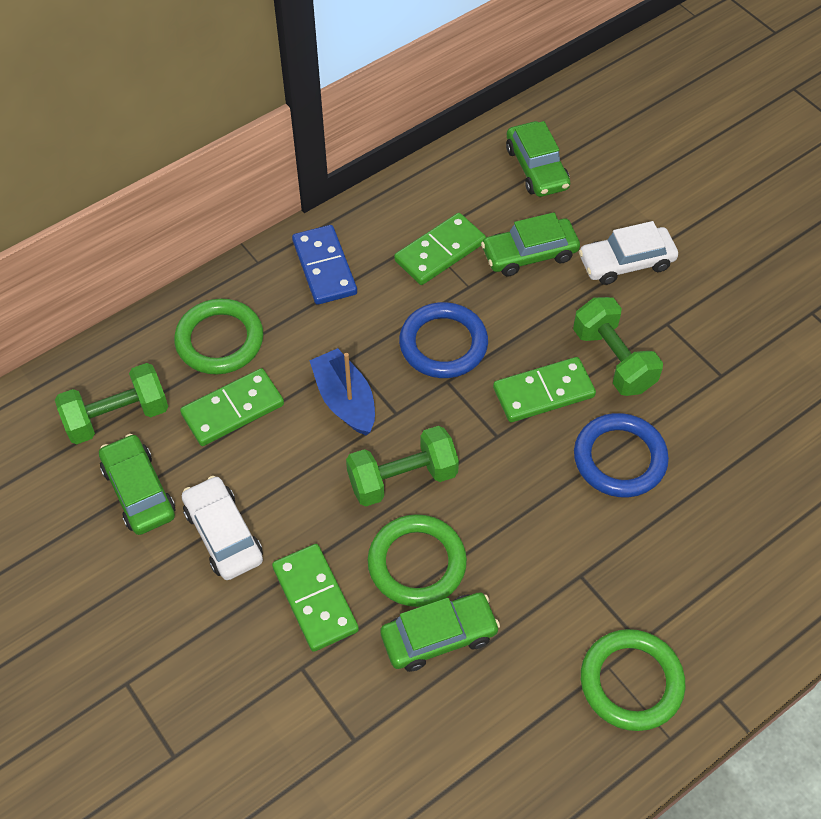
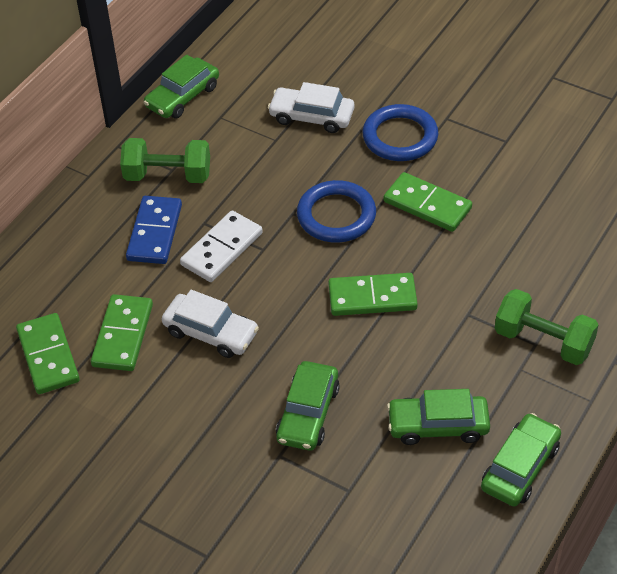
blue boat: 1 -> 0
green dumbbell: 3 -> 2
green ring: 3 -> 0
white domino: 0 -> 1

